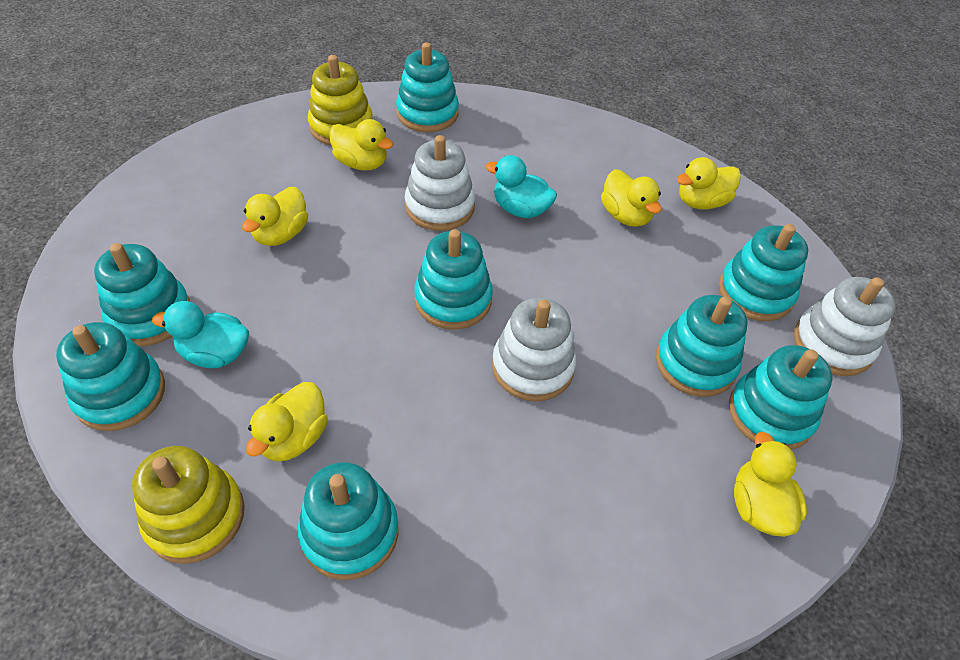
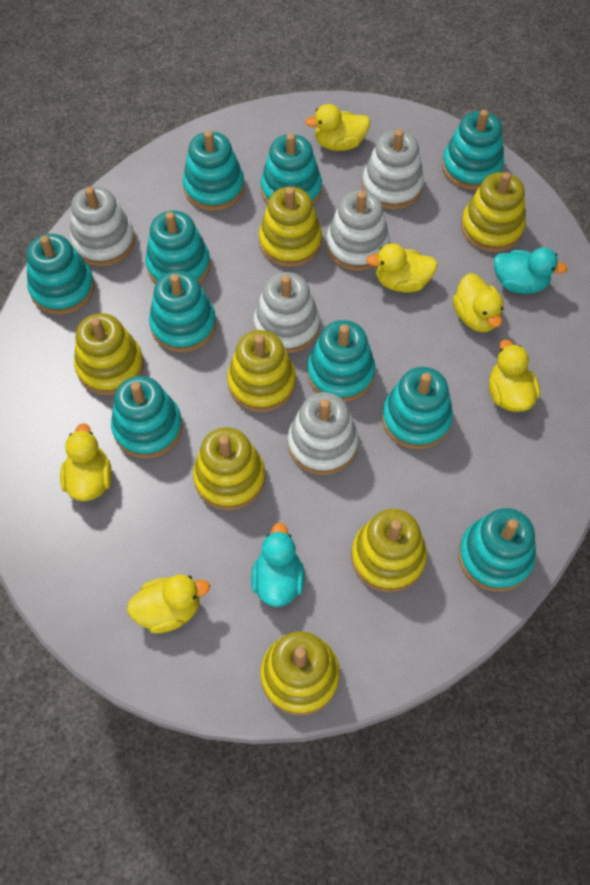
turquoise stacking toy: 8 -> 10
white stacking toy: 3 -> 5
yellow stacking toy: 2 -> 7

